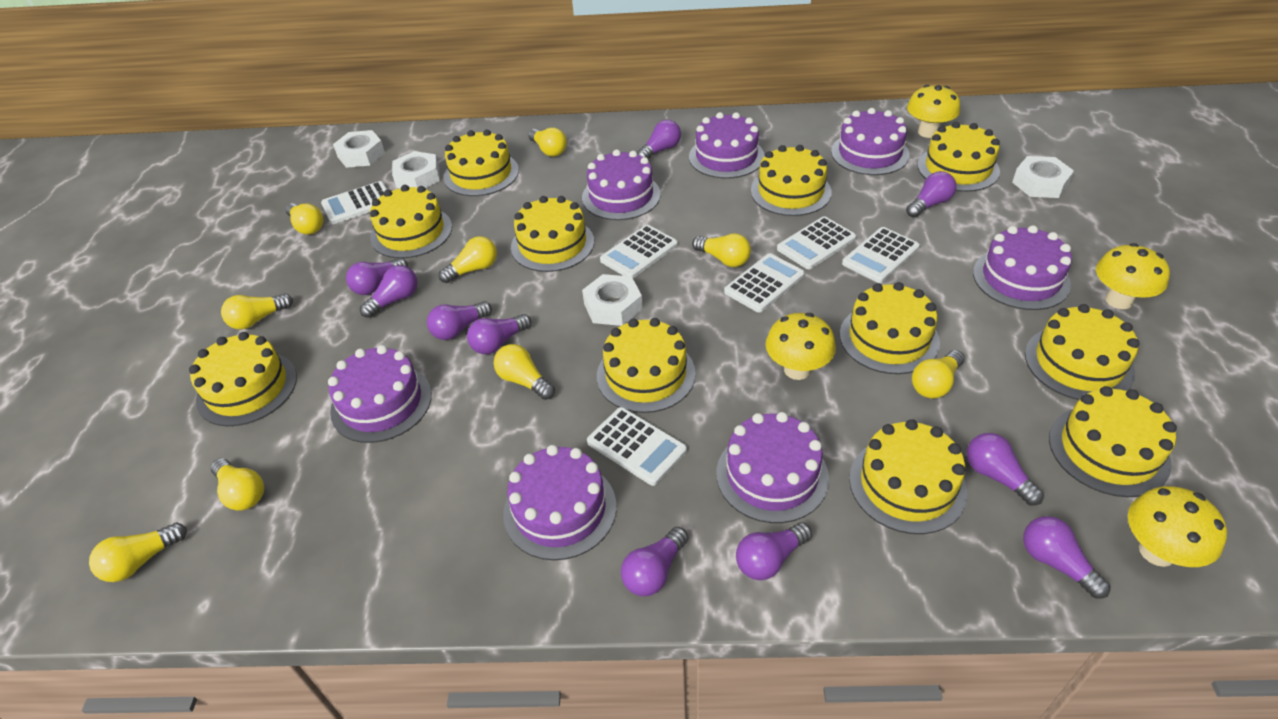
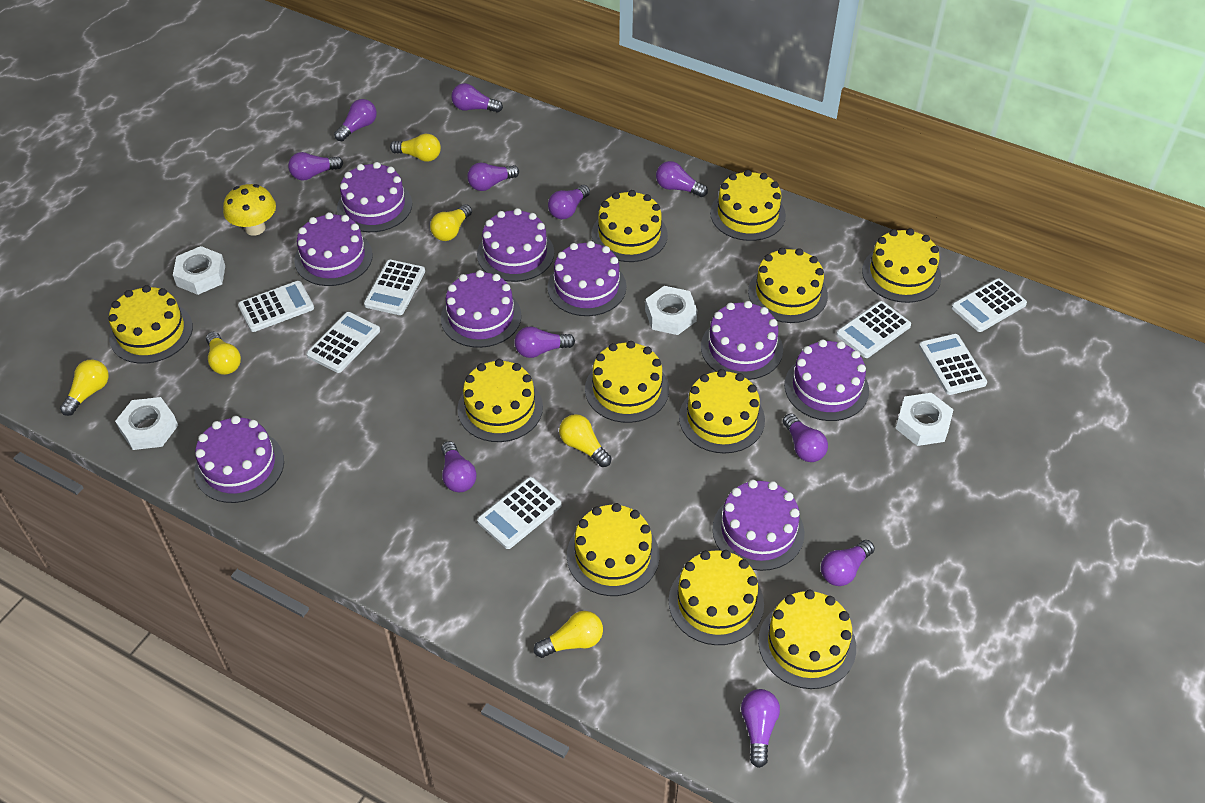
purple cake: 7 -> 9
purple light bulb: 10 -> 11
white calculator: 6 -> 7
yellow light bulb: 9 -> 6
yellow mushroom: 4 -> 1

